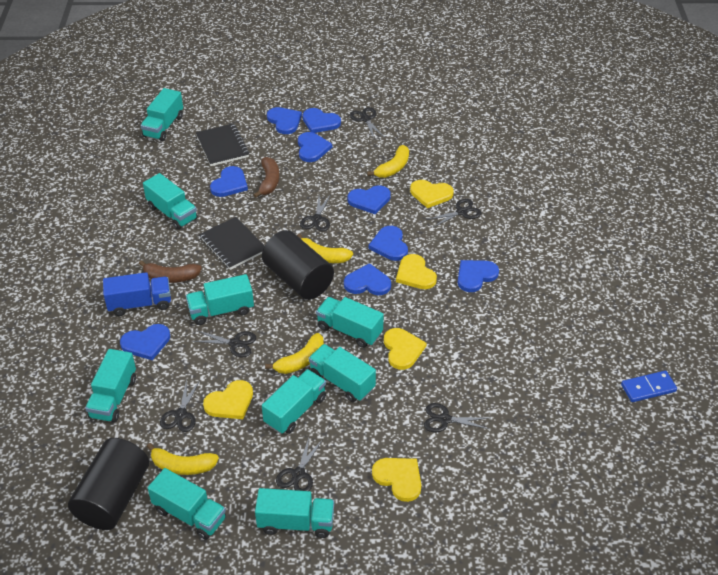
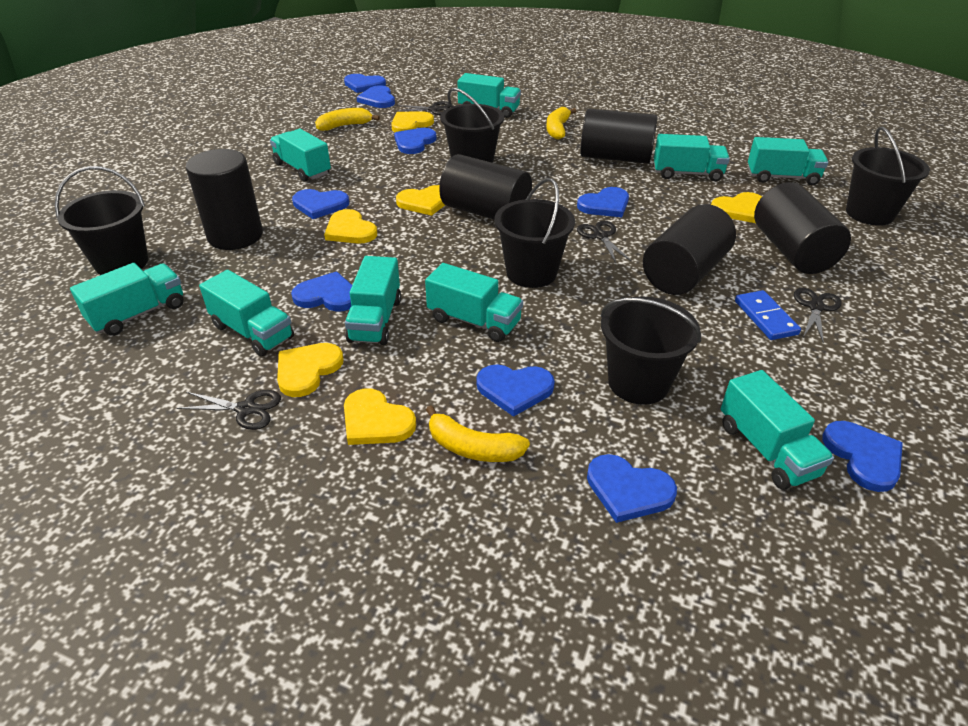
black bucket: 0 -> 5
black cylinder: 2 -> 5
black notebook: 2 -> 0
black scissors: 7 -> 4
blue truck: 1 -> 0
brown banana: 2 -> 0
yellow banana: 4 -> 3
yellow heart: 5 -> 6

